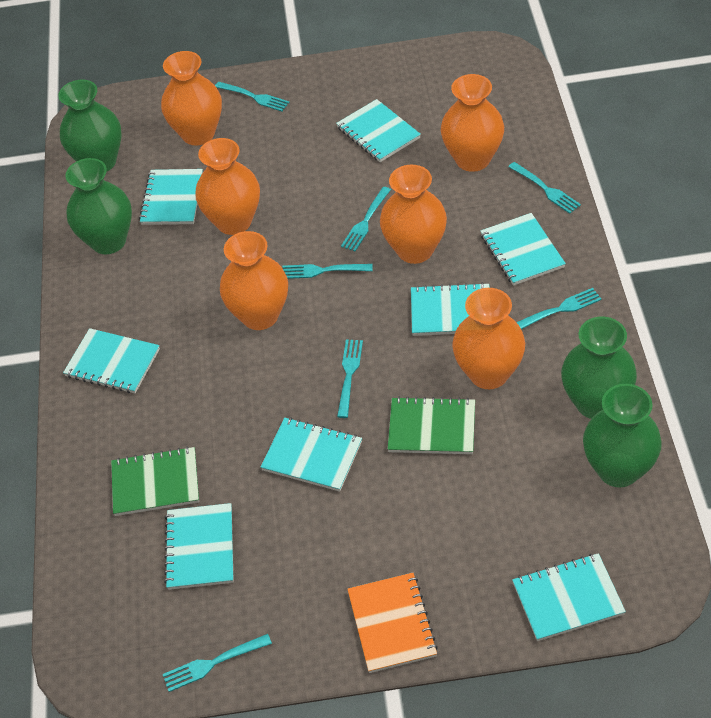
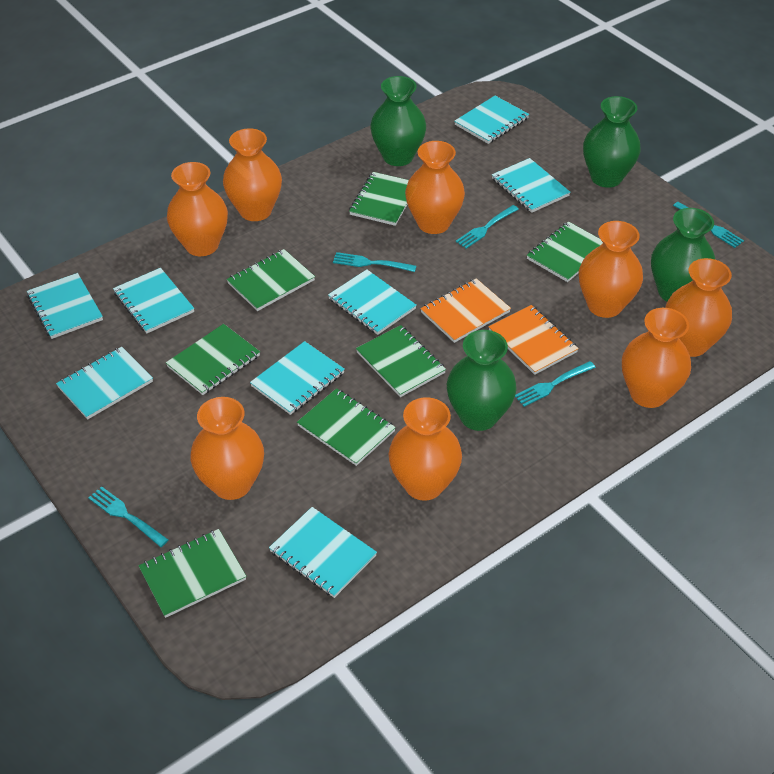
green notebook: 2 -> 7
orange notebook: 1 -> 2
orange vase: 6 -> 8
turquoise fork: 7 -> 5

